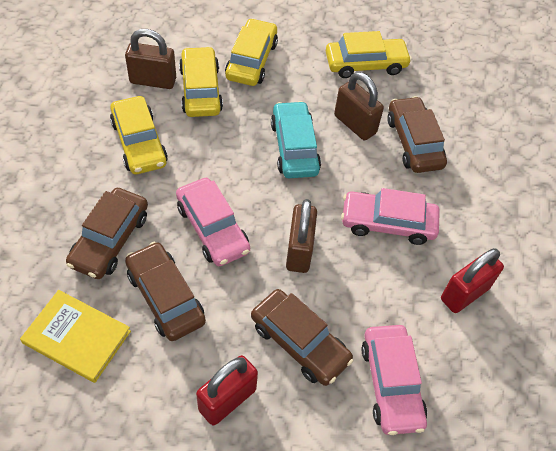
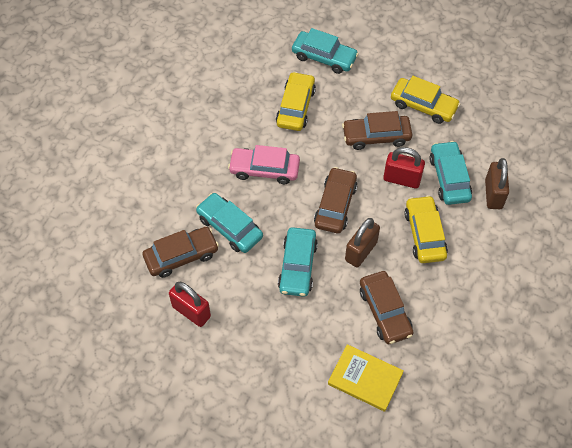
brown padlock: 3 -> 2
pink car: 3 -> 1
turquoise car: 1 -> 4
yellow car: 4 -> 3

